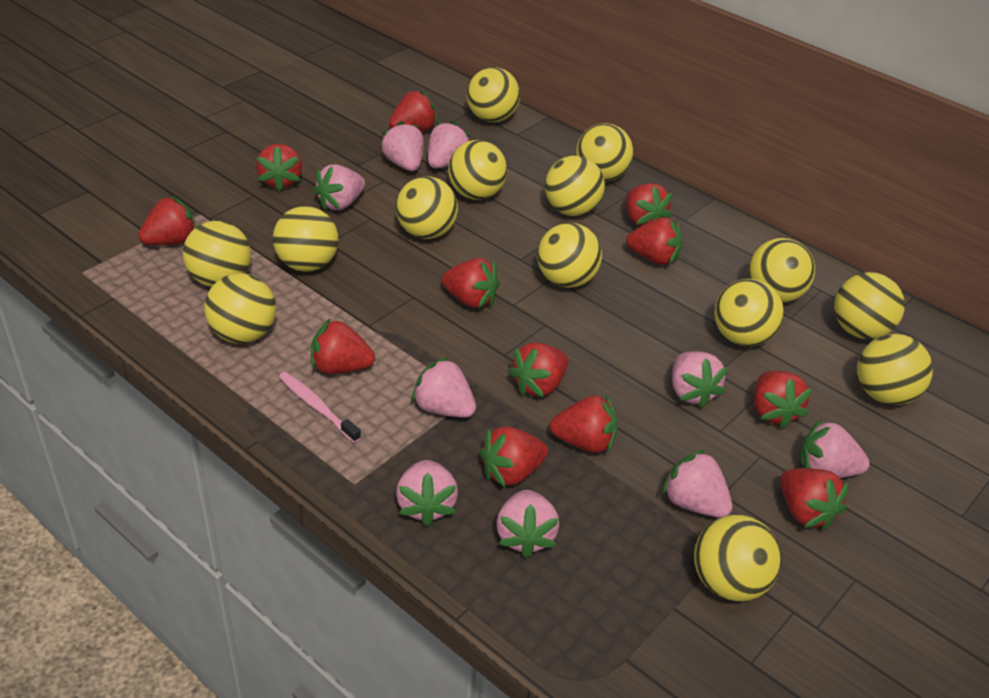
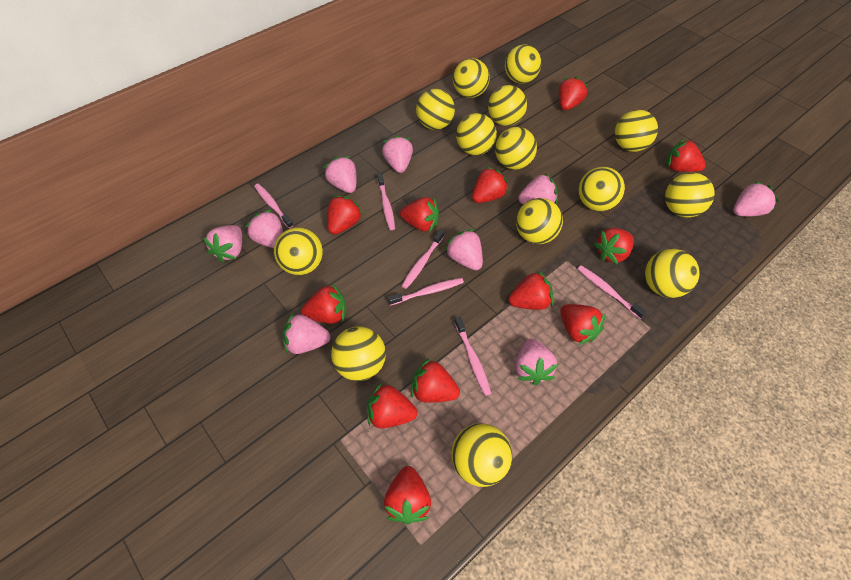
pink toothbrush: 1 -> 6

